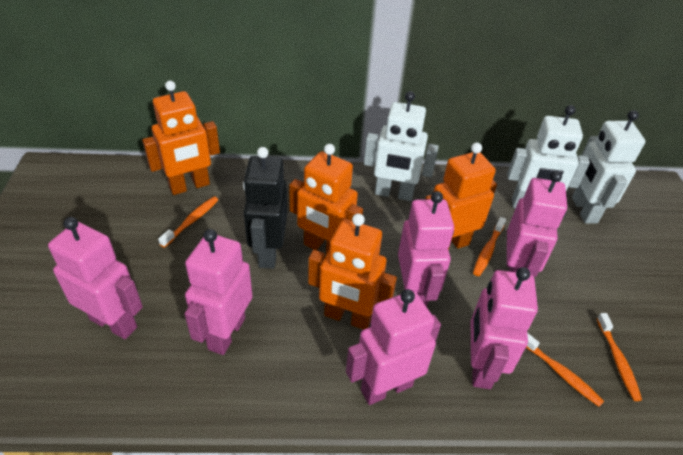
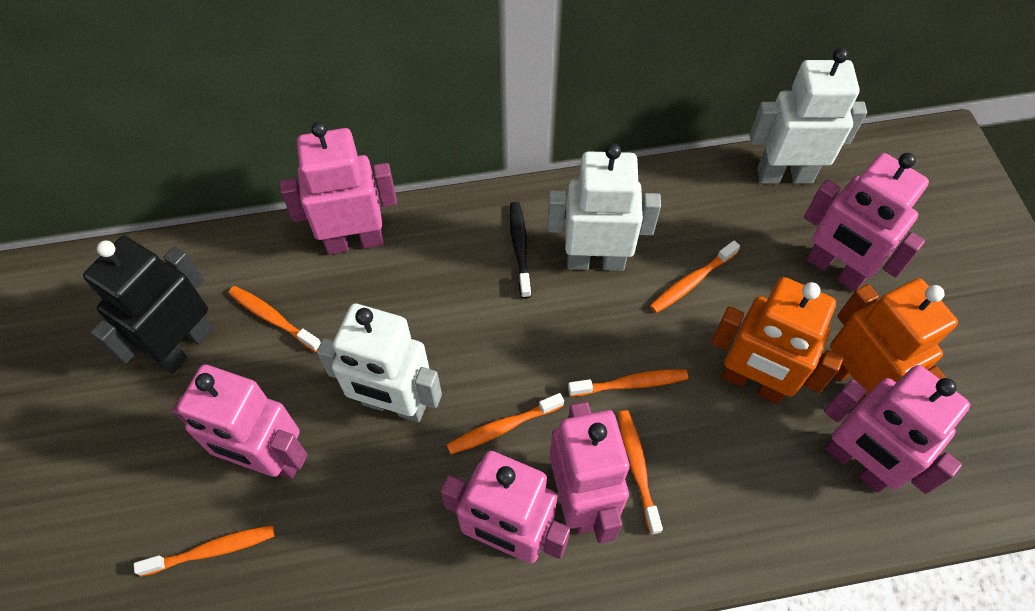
black toothbrush: 0 -> 1
orange robot: 4 -> 2
orange toothbrush: 4 -> 6

